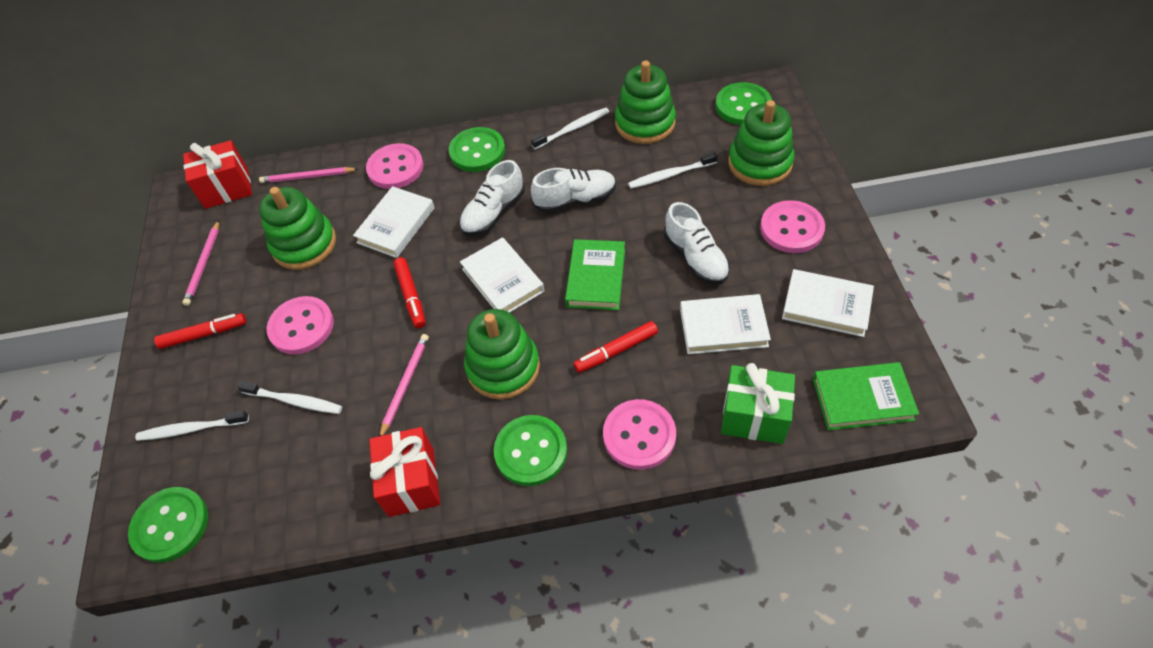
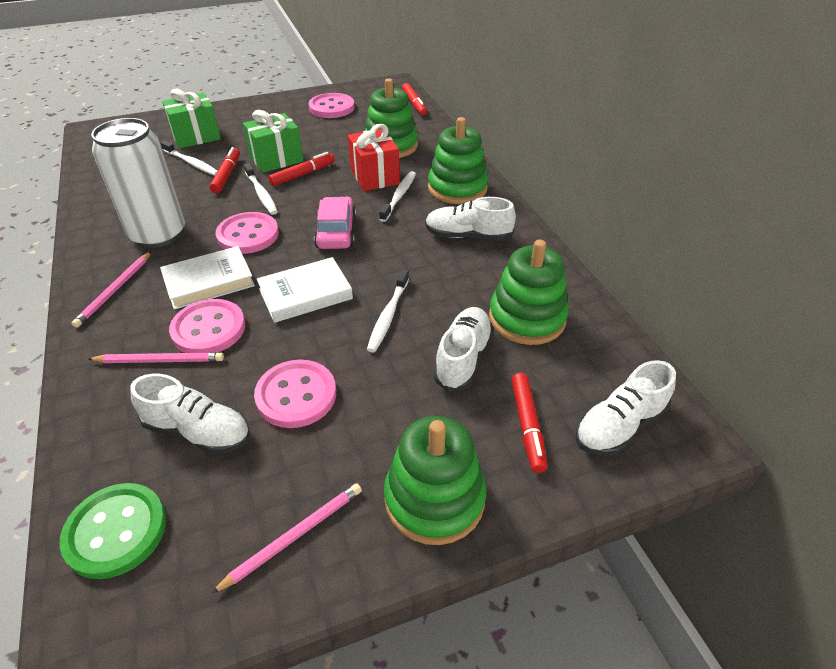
green book: 2 -> 0
green button: 4 -> 1
green gift: 1 -> 2
pink car: 0 -> 1
red gift: 2 -> 1
red marker: 3 -> 4
white book: 4 -> 2
white can: 0 -> 1
white shoe: 3 -> 4

